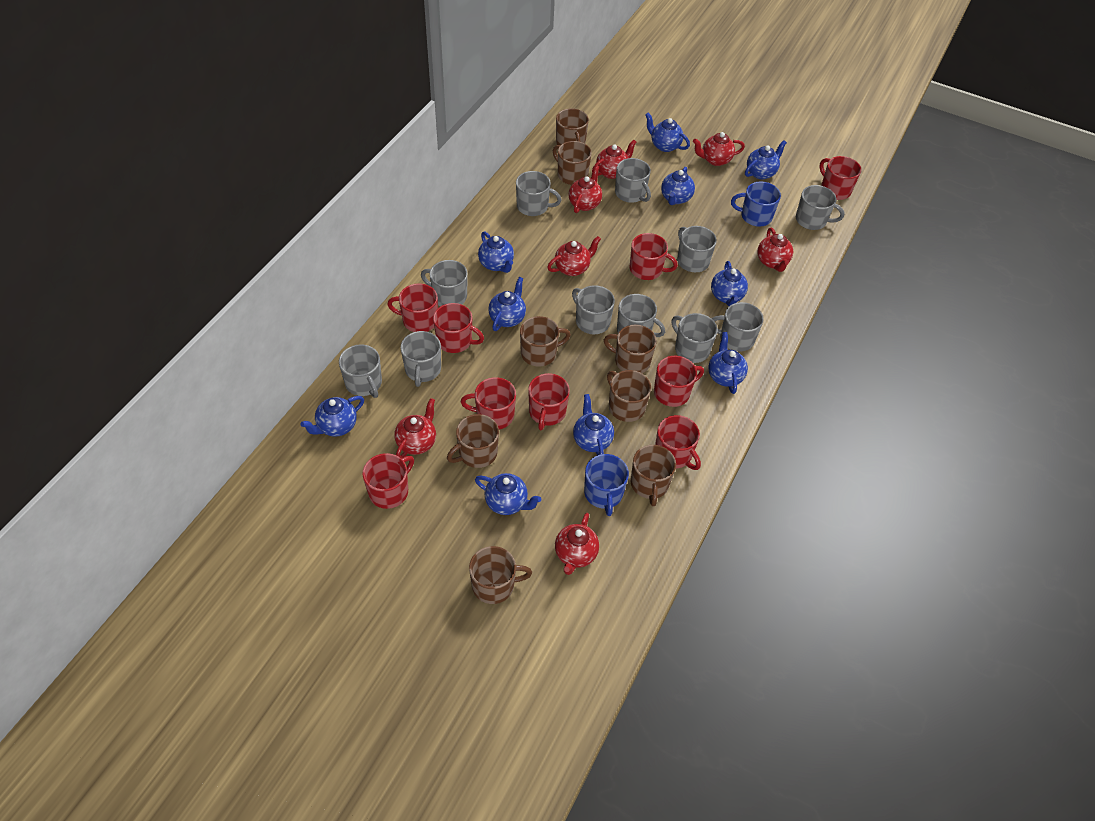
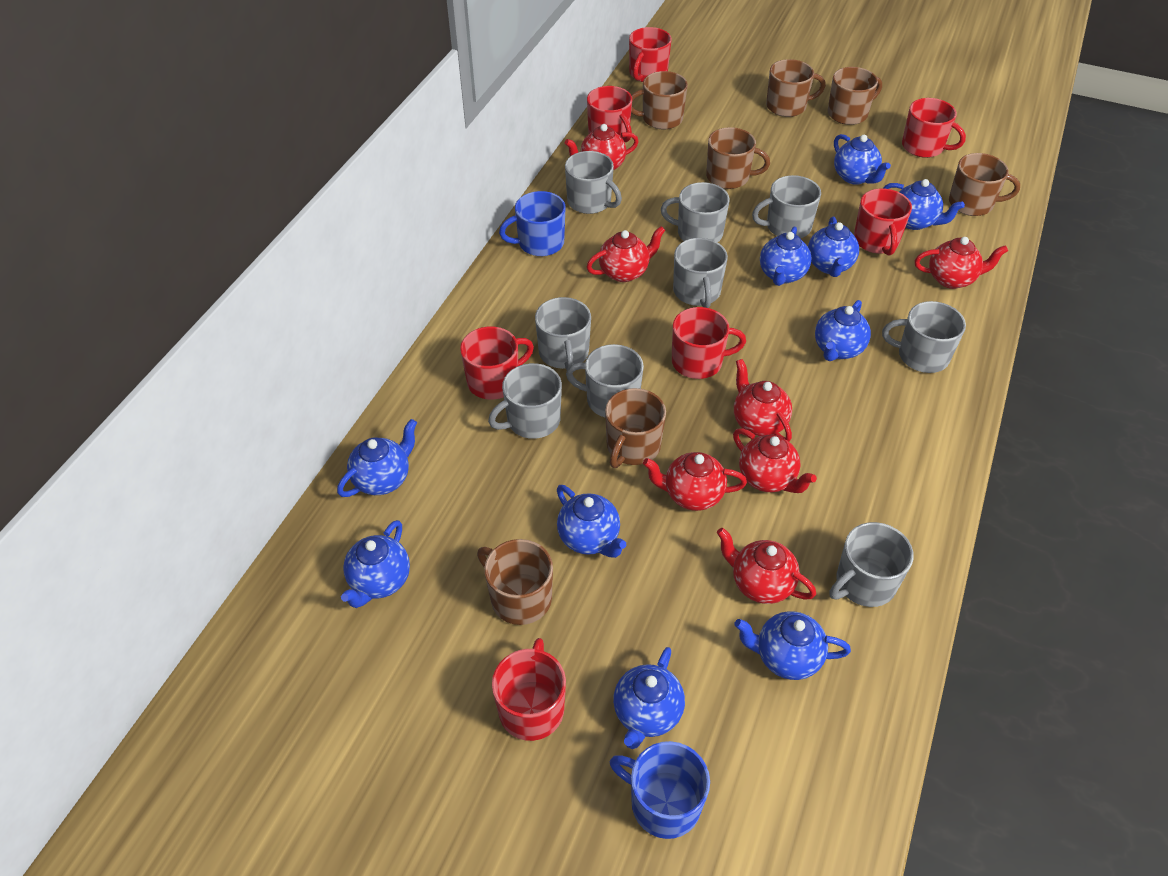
brown mug: 8 -> 7
grey mug: 11 -> 9
red mug: 9 -> 7

